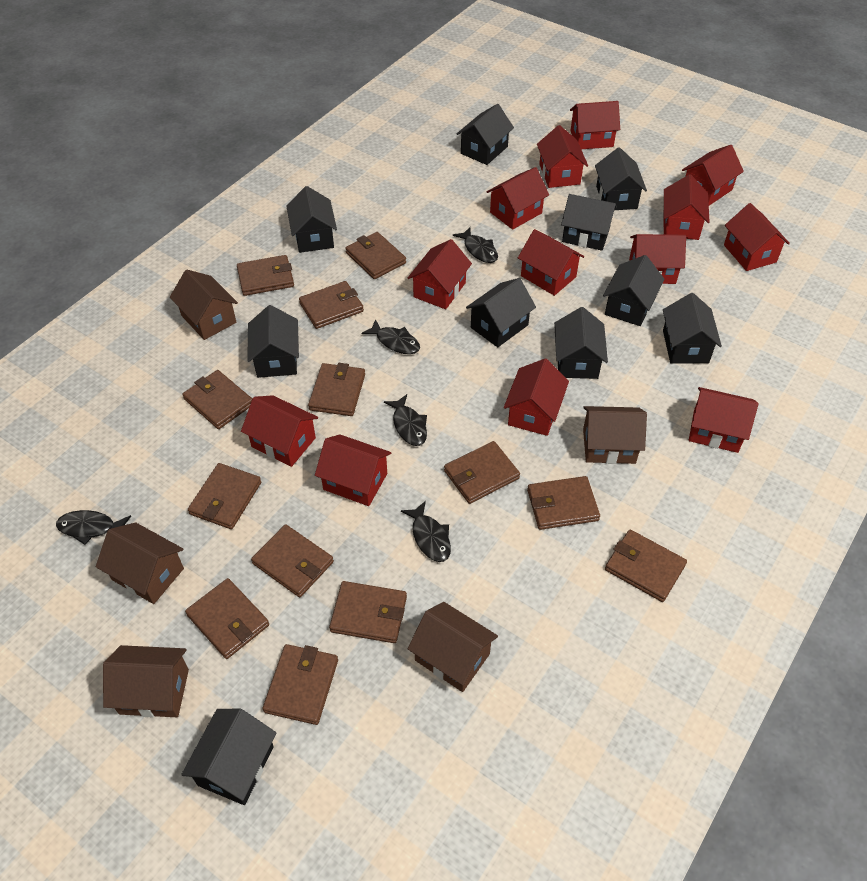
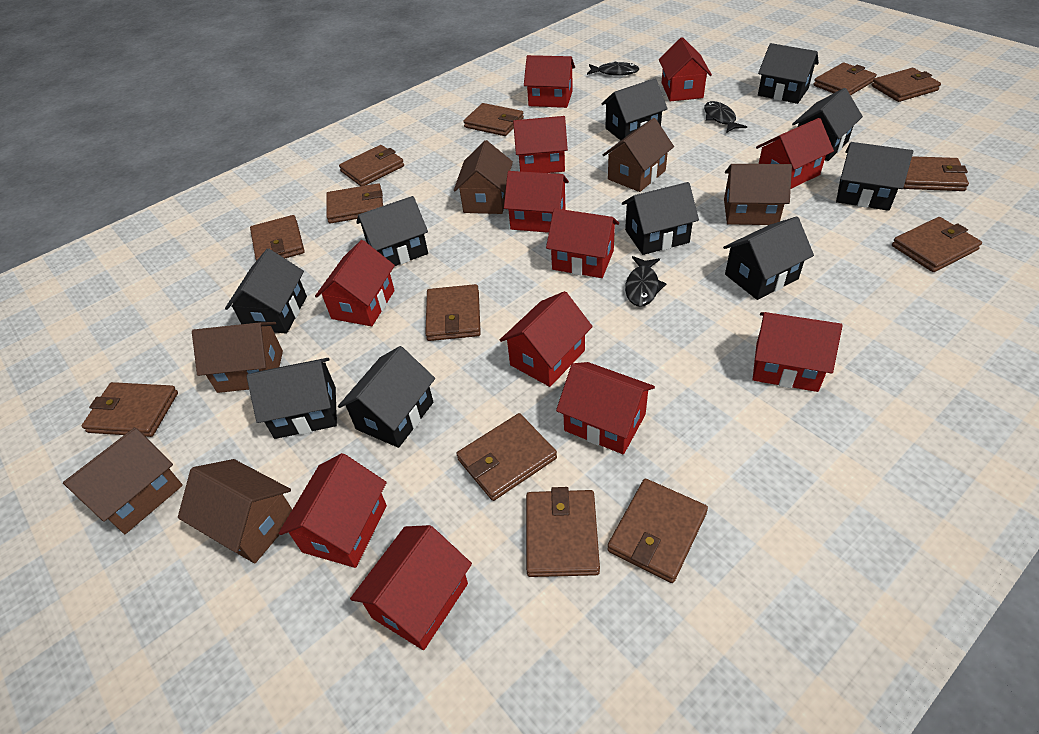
black fish: 5 -> 3
brown house: 5 -> 6
red house: 13 -> 12

